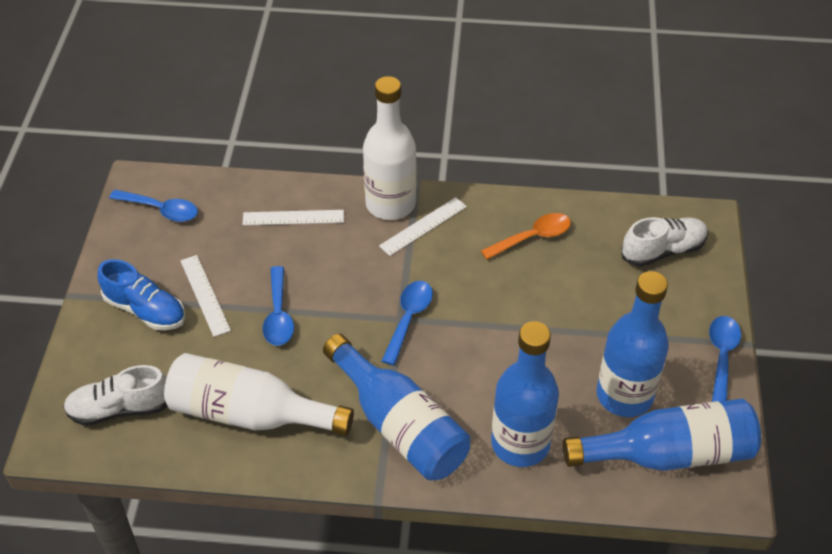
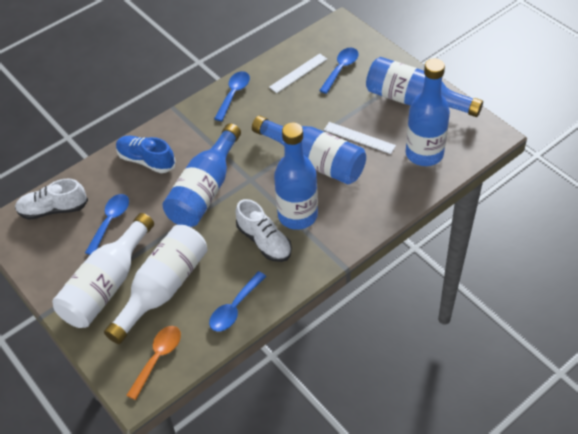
blue bottle: 4 -> 5
white ruler: 3 -> 2

